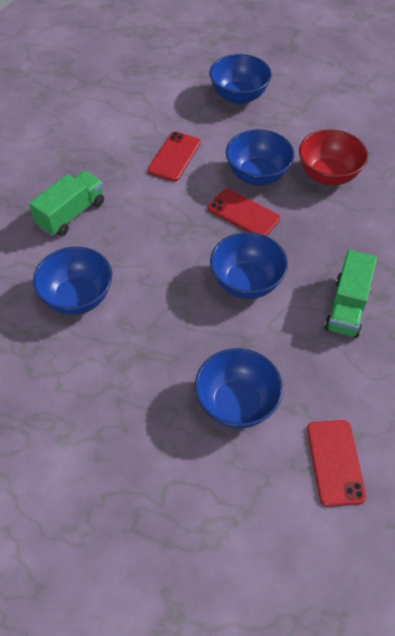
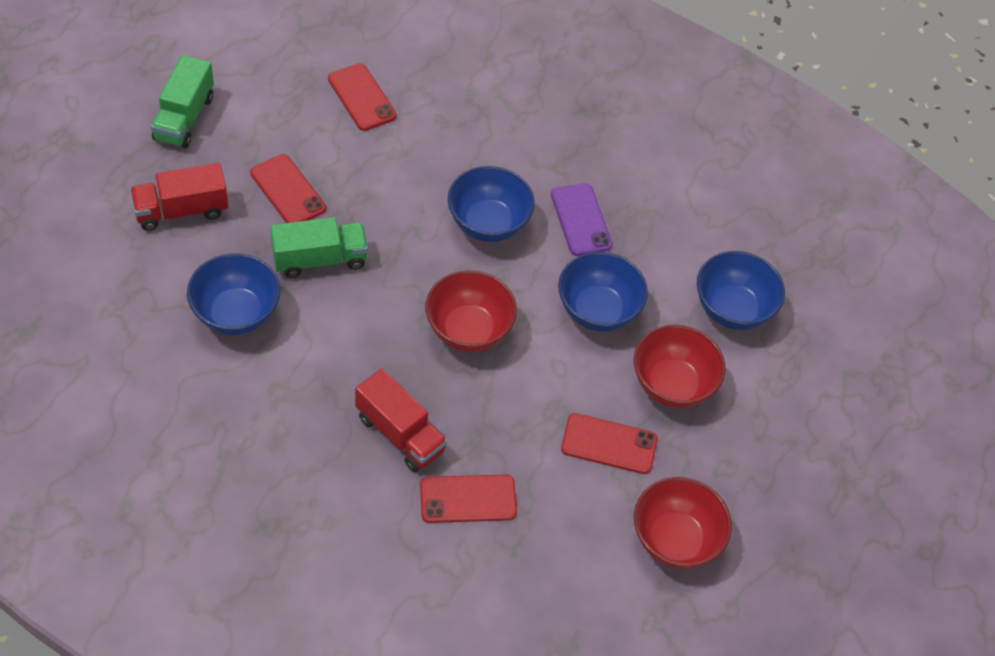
blue bowl: 5 -> 4
purple phone: 0 -> 1
red bowl: 1 -> 3
red phone: 3 -> 4
red truck: 0 -> 2

